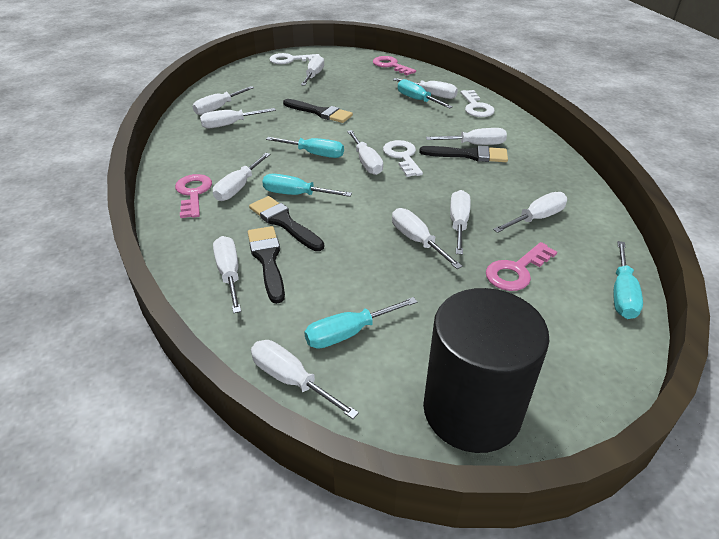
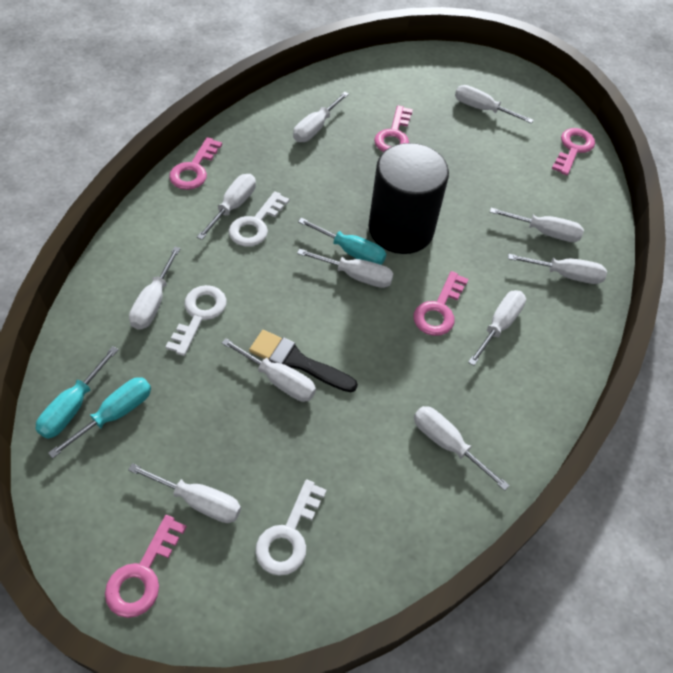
black brush: 4 -> 1
pink key: 3 -> 5
turquoise screwdriver: 5 -> 3
white screwdriver: 12 -> 11

